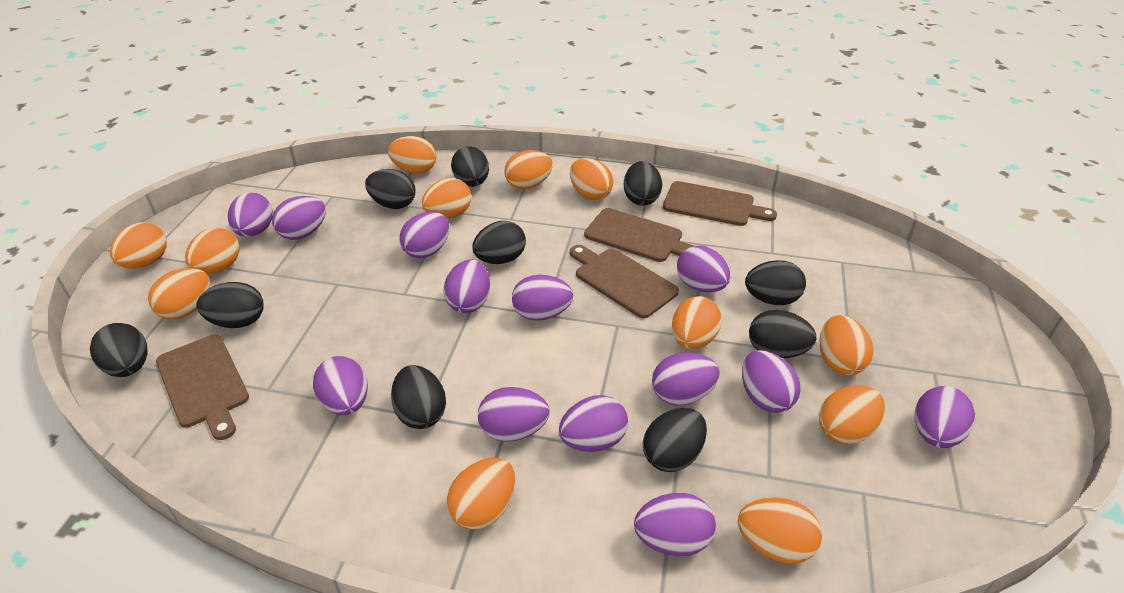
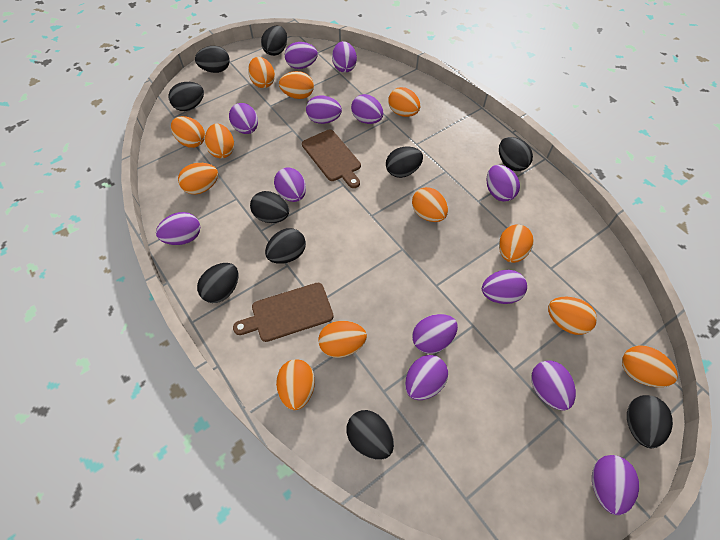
brown cutting board: 4 -> 2

